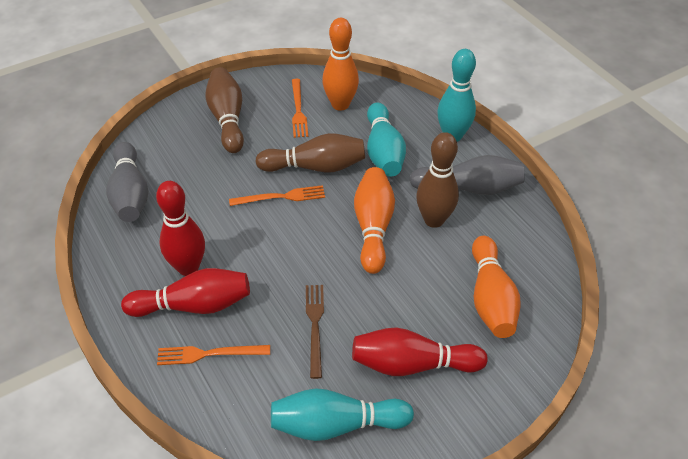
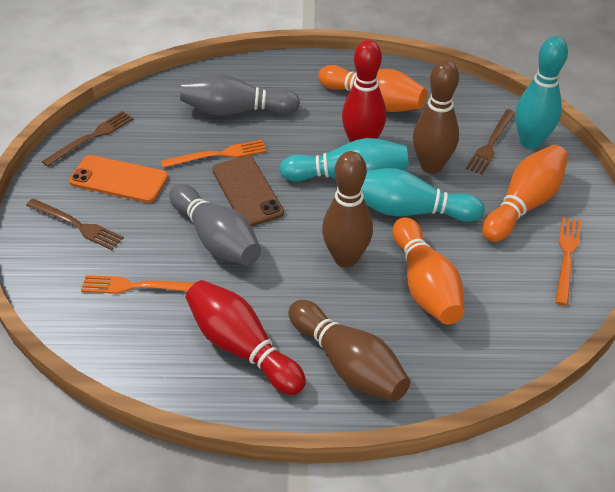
brown fork: 1 -> 3
brown phone: 0 -> 1
orange phone: 0 -> 1
red bowling pin: 3 -> 2

